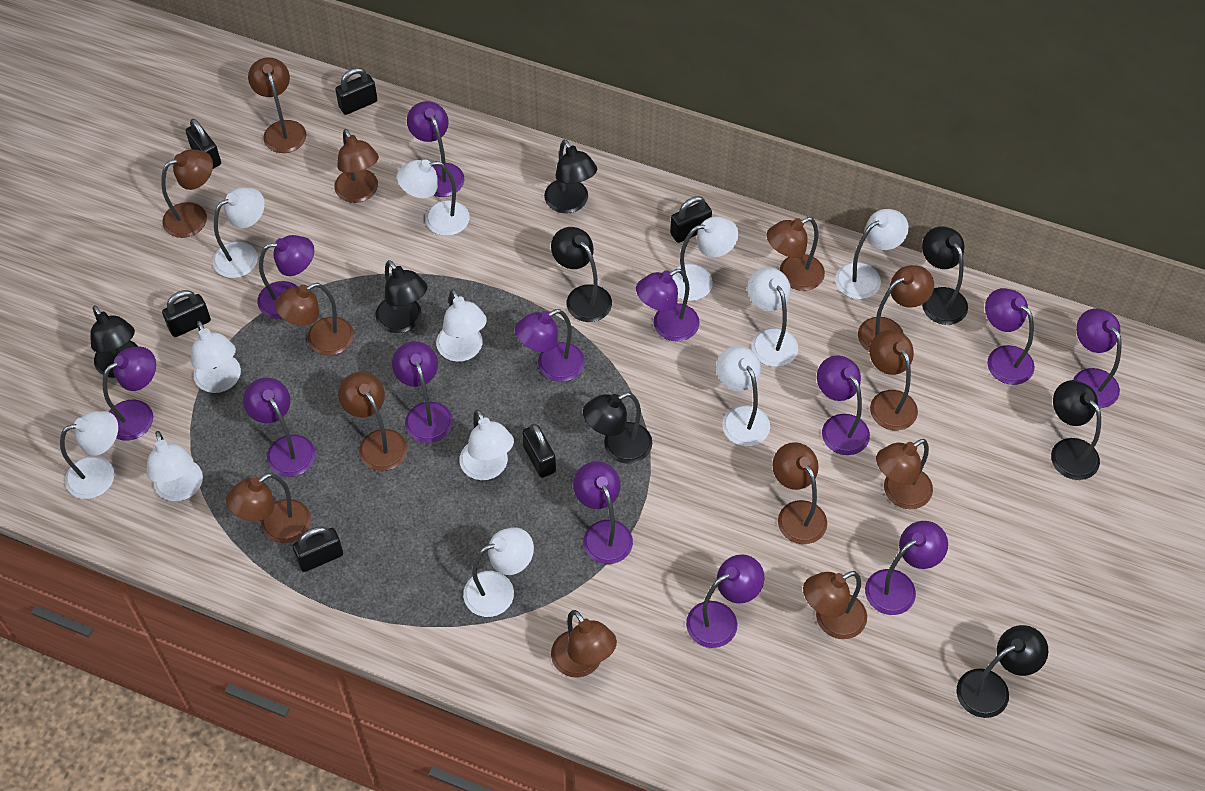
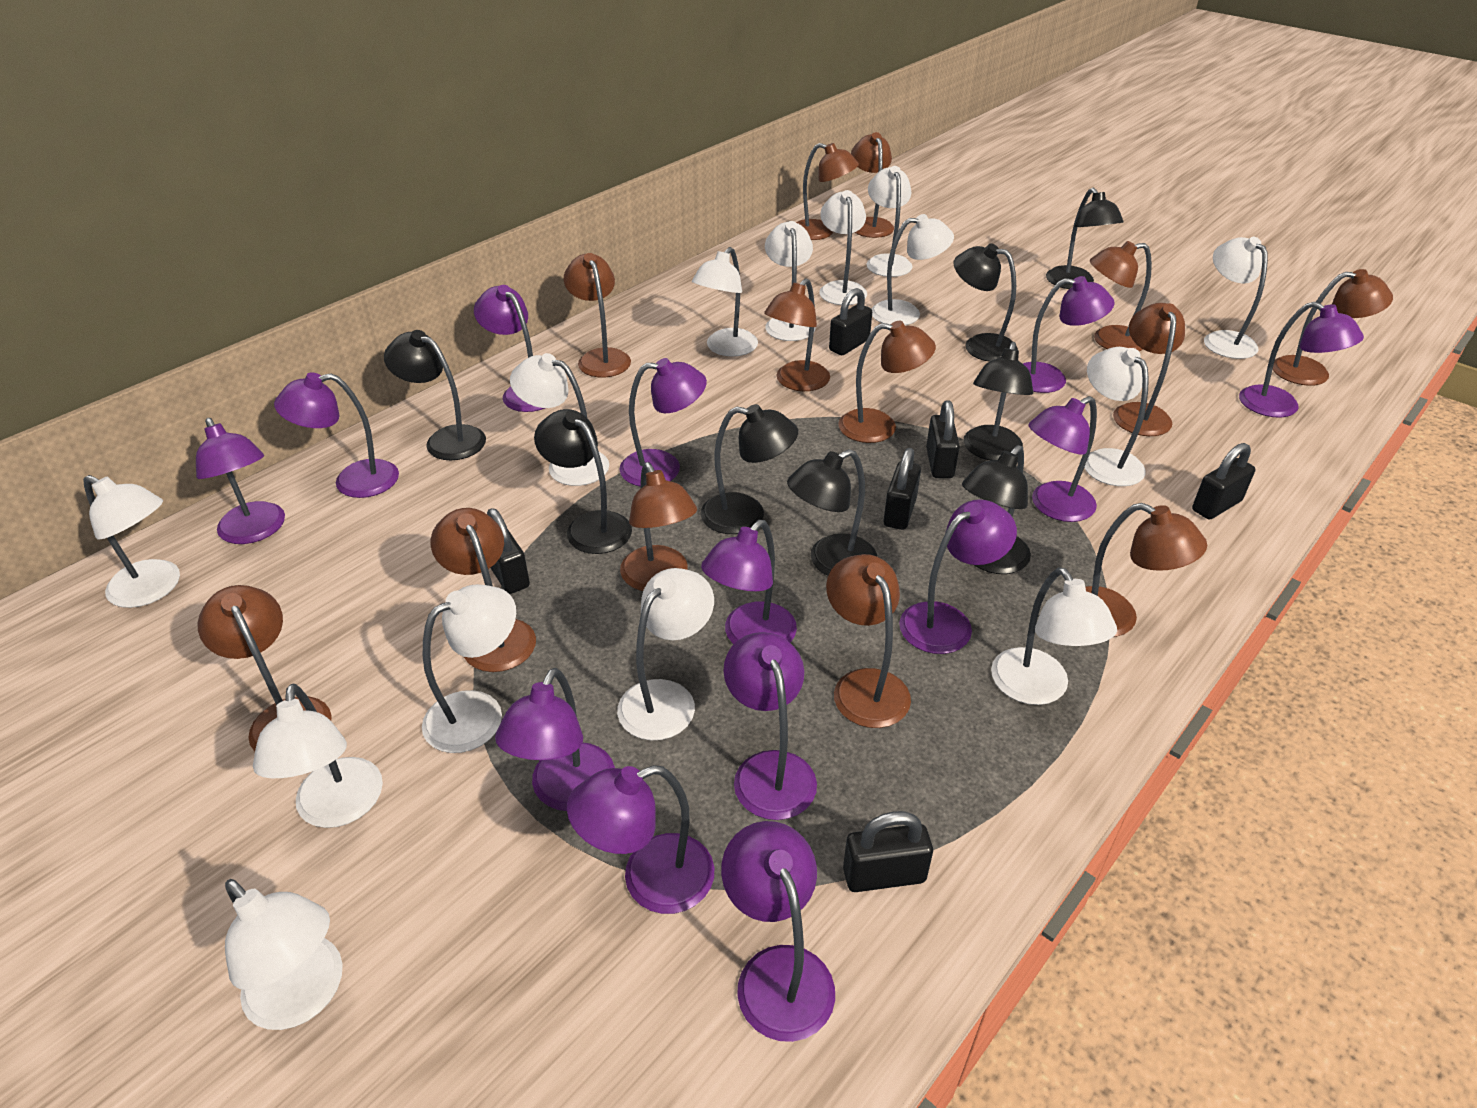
white lamp: 12 -> 14

